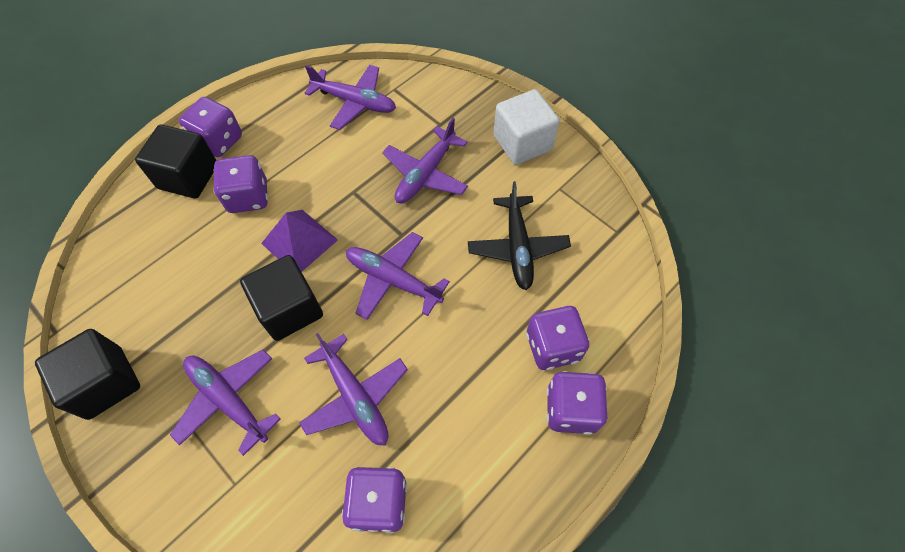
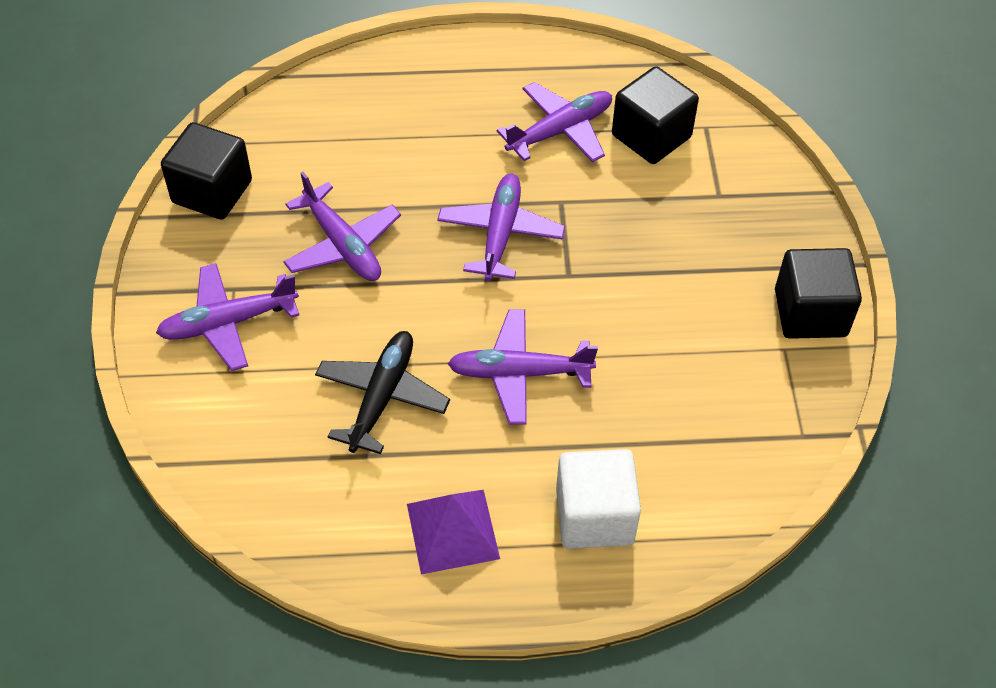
purple dice: 5 -> 0

